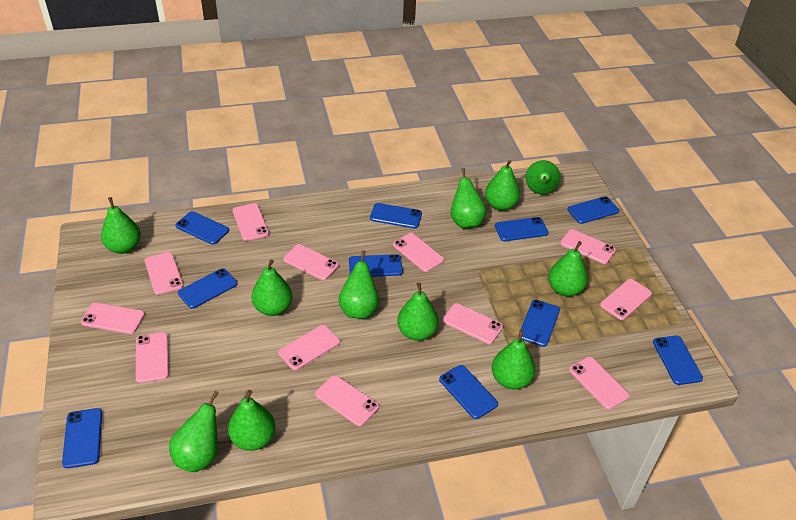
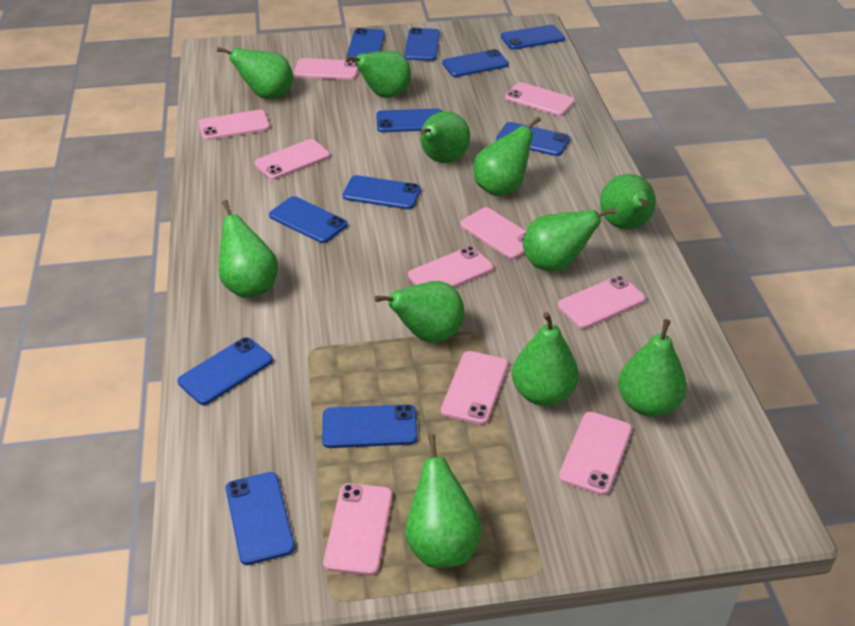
blue phone: 10 -> 11
pink phone: 12 -> 10

